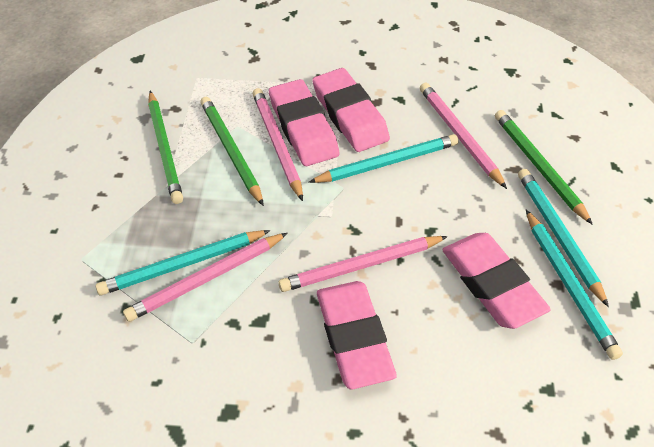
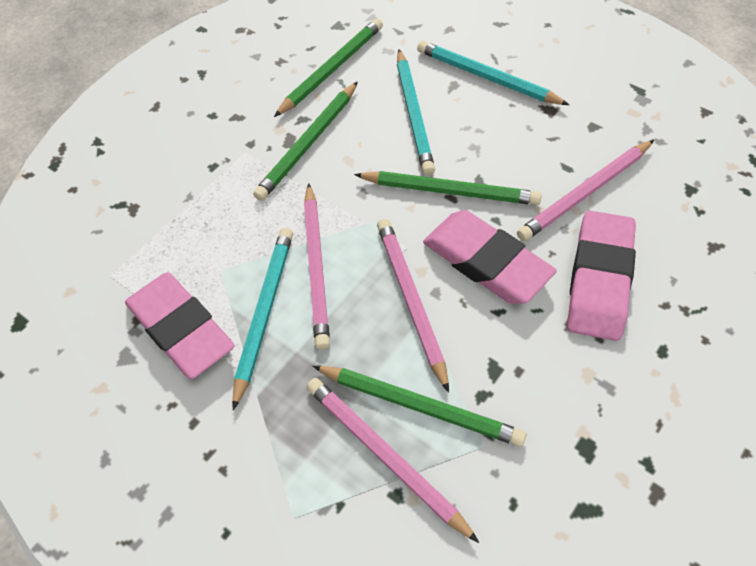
green pencil: 3 -> 4
pink eraser: 4 -> 3
turquoise pencil: 4 -> 3

